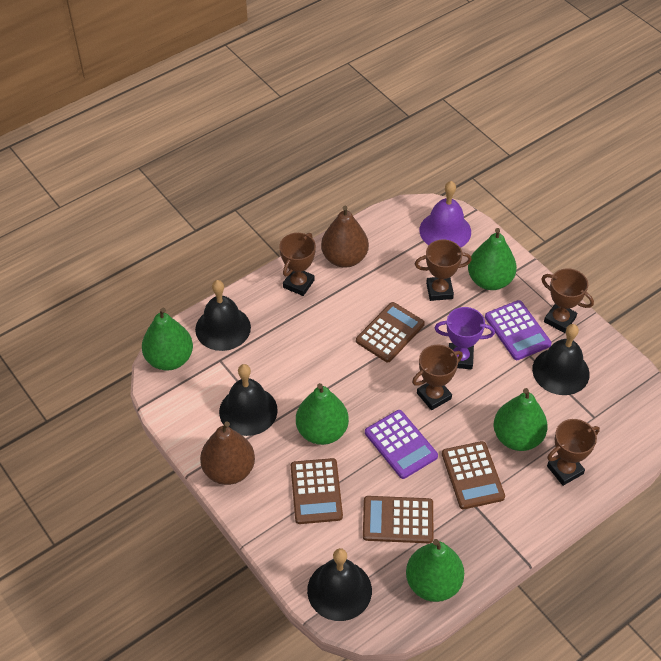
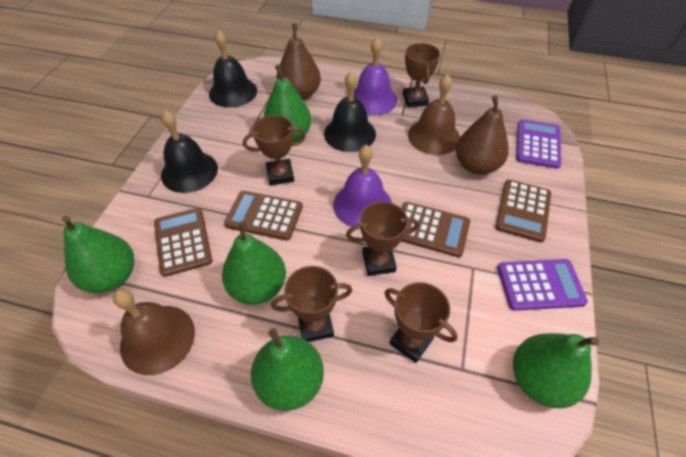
black bell: 4 -> 3
brown bell: 0 -> 2
purple bell: 1 -> 2
purple trophy: 1 -> 0

